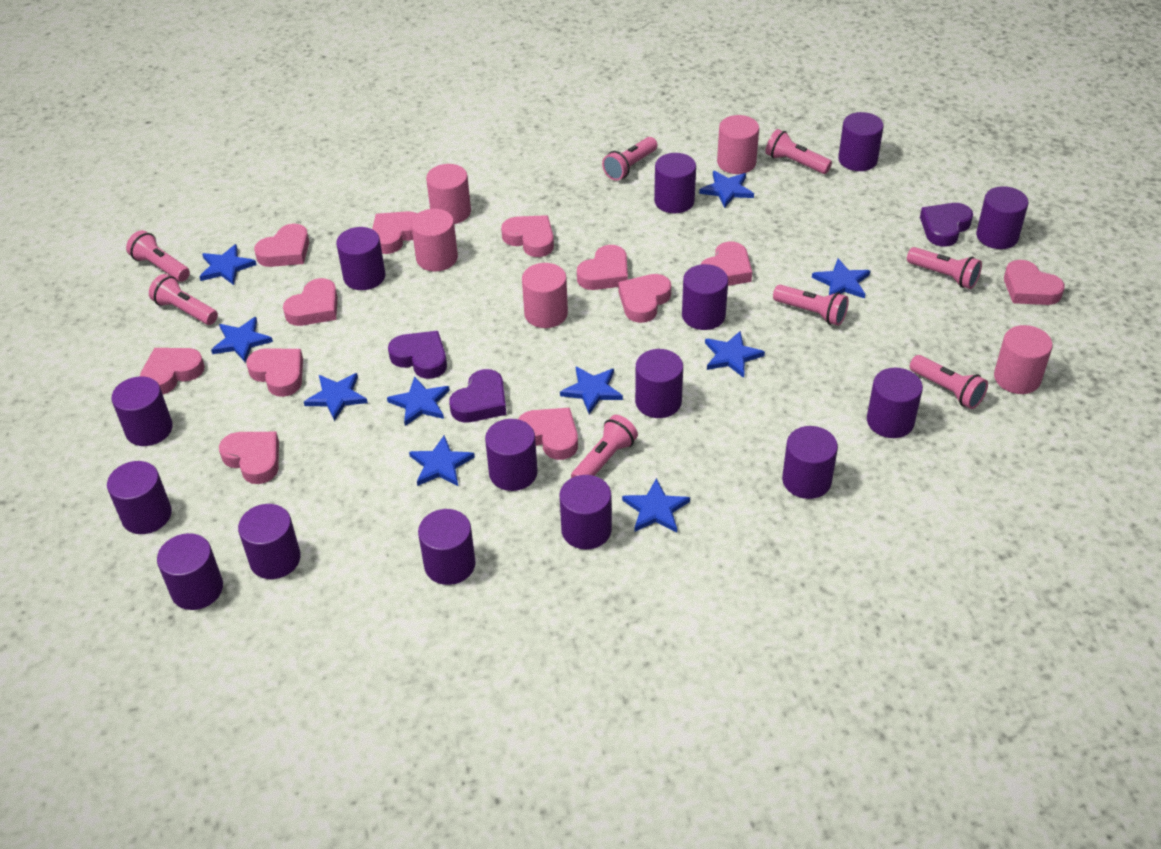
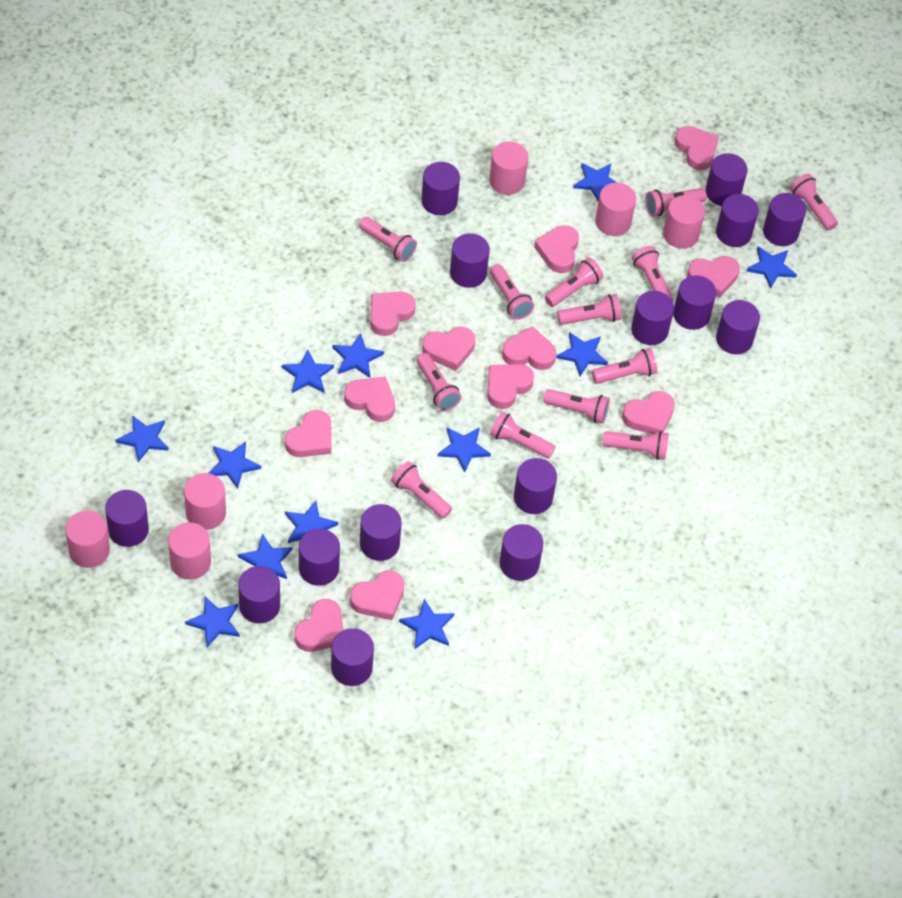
blue star: 10 -> 12
pink cylinder: 5 -> 6
pink flashlight: 8 -> 13
purple heart: 3 -> 0

